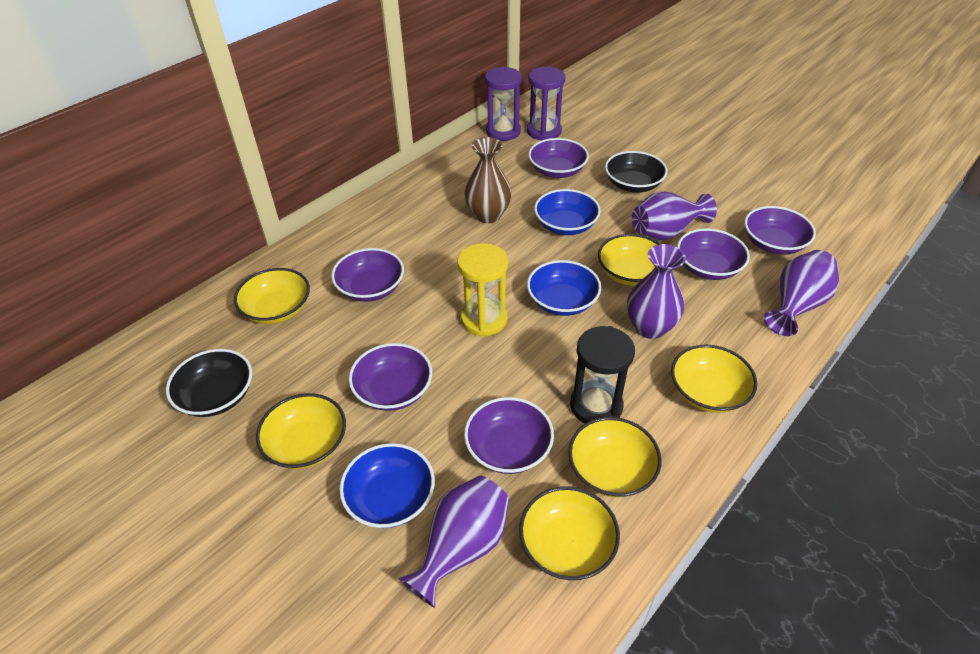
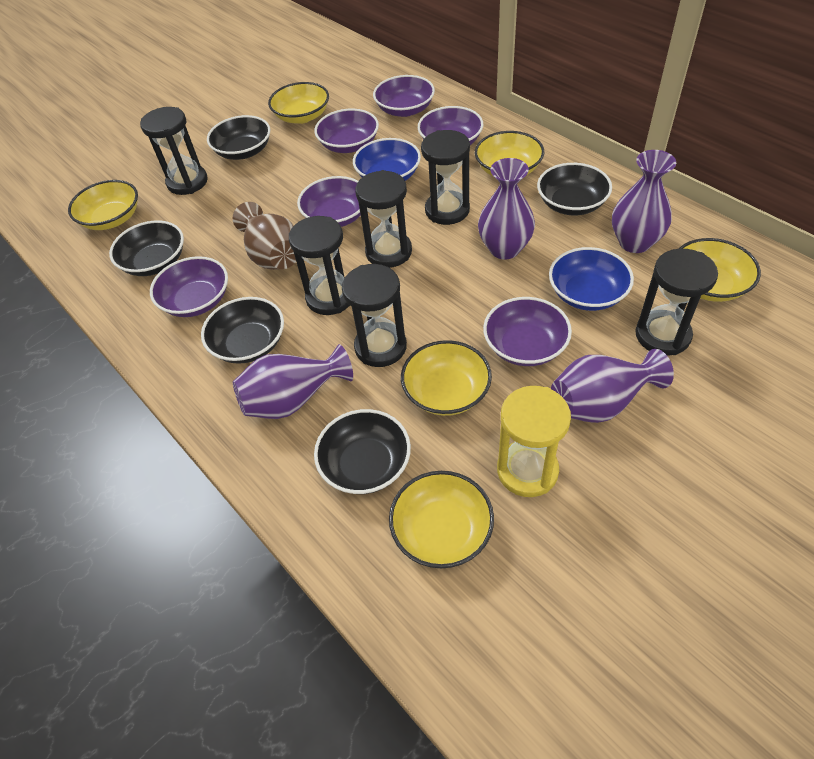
black bowl: 2 -> 5
black hourglass: 1 -> 6
blue bowl: 3 -> 2
purple hourglass: 2 -> 0

